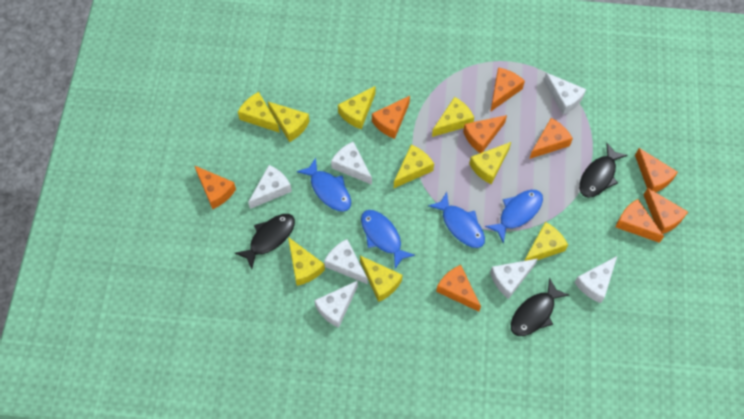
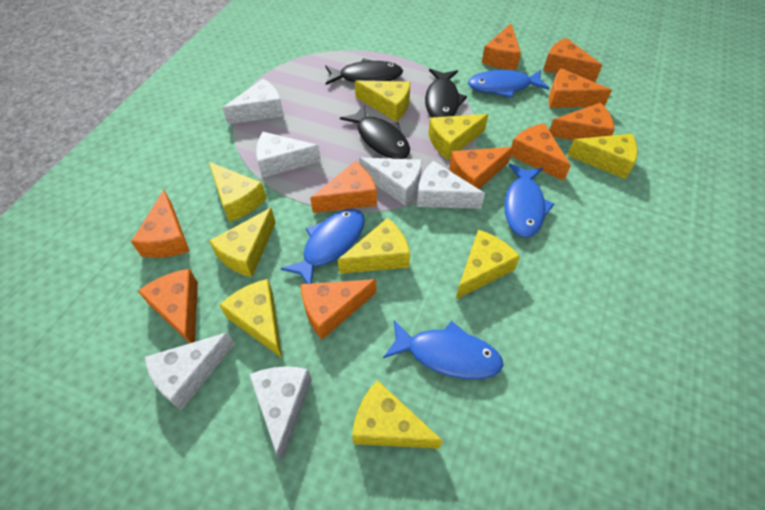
orange cheese: 9 -> 10
white cheese: 7 -> 6

